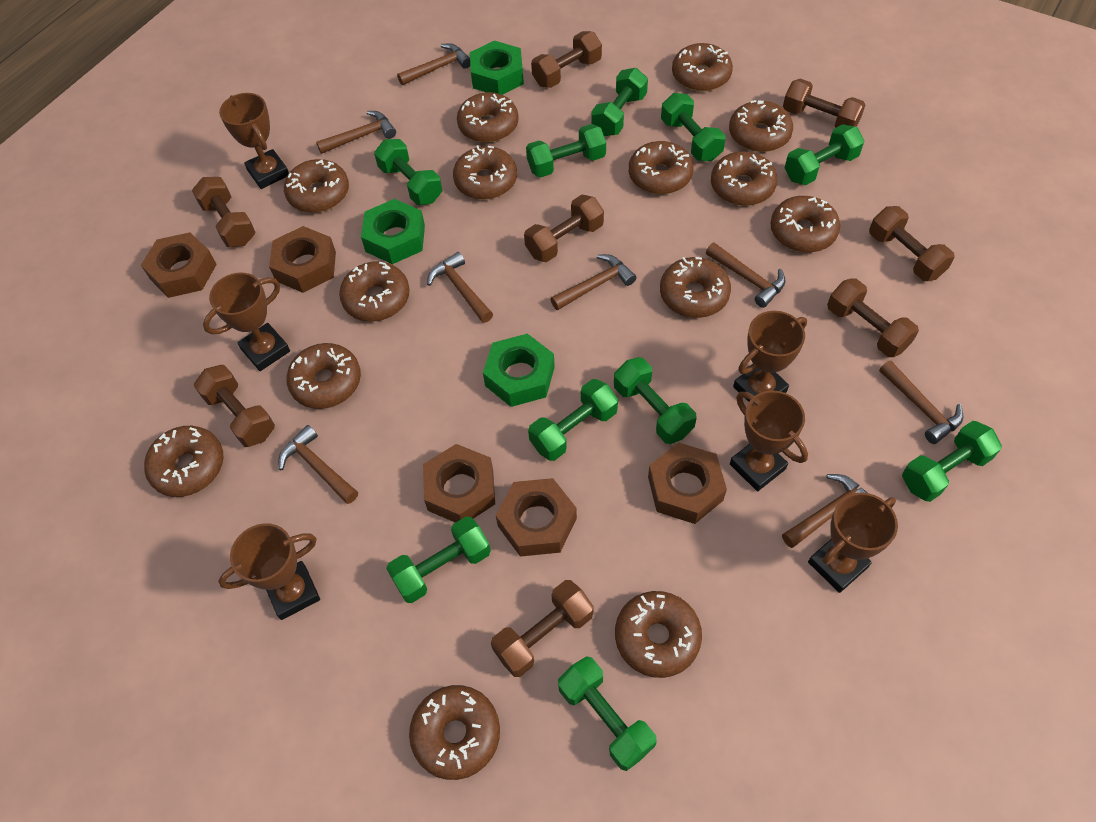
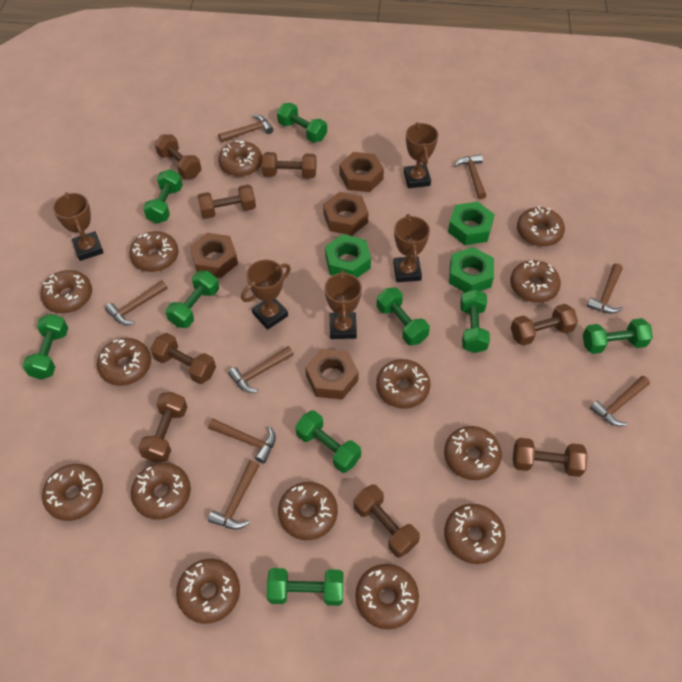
brown nut: 5 -> 4
brown trophy: 6 -> 5
green dumbbell: 10 -> 9

